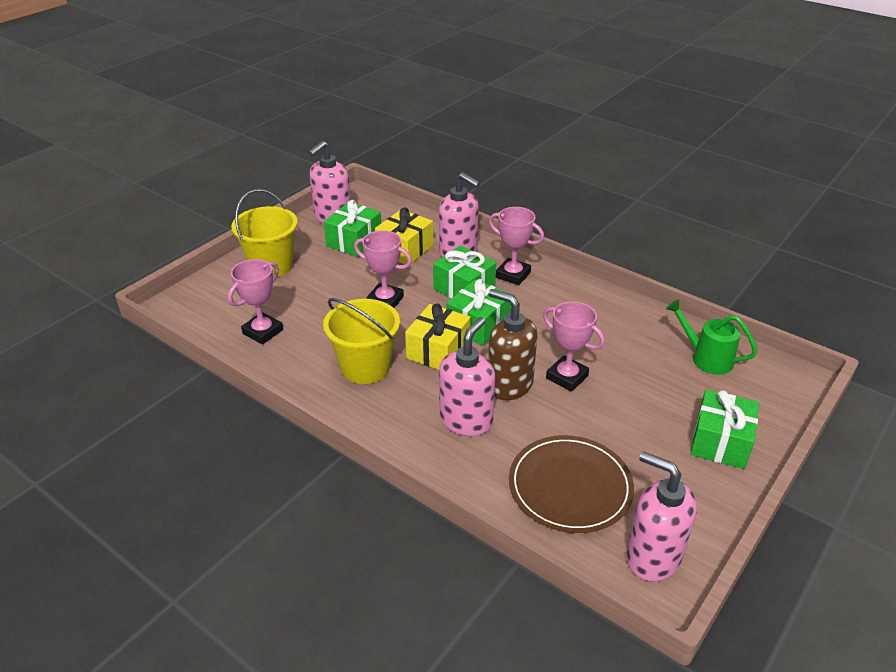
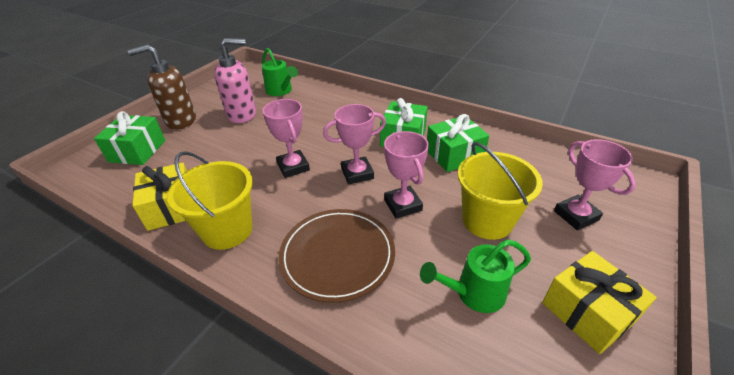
green gift: 4 -> 3
green watering can: 1 -> 2
pink soap dispenser: 4 -> 1

